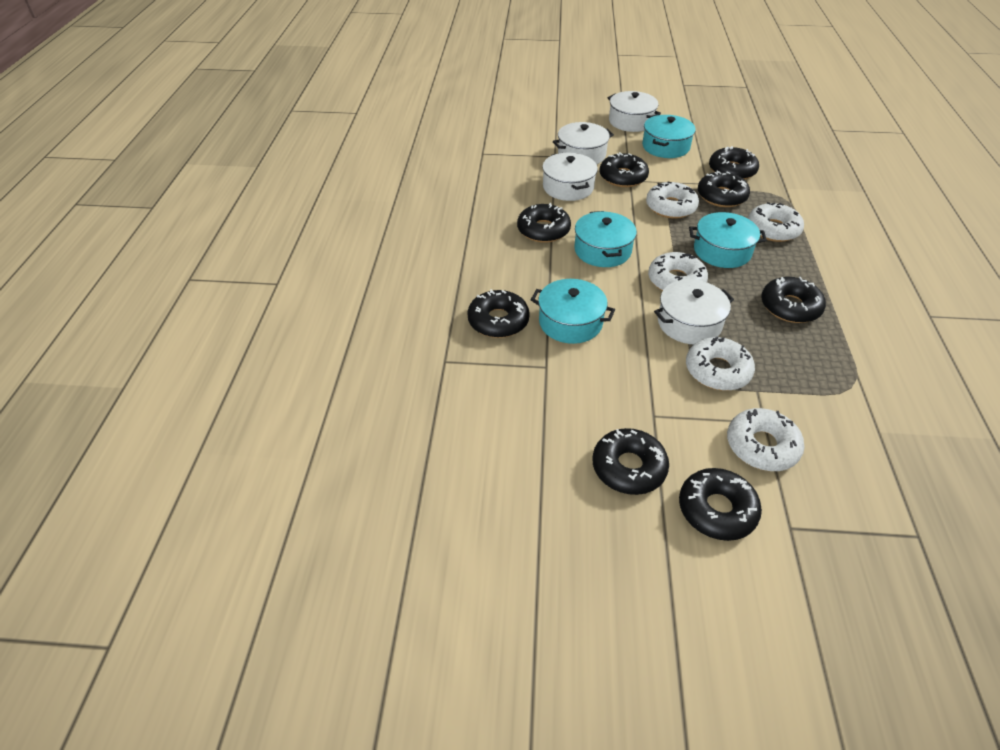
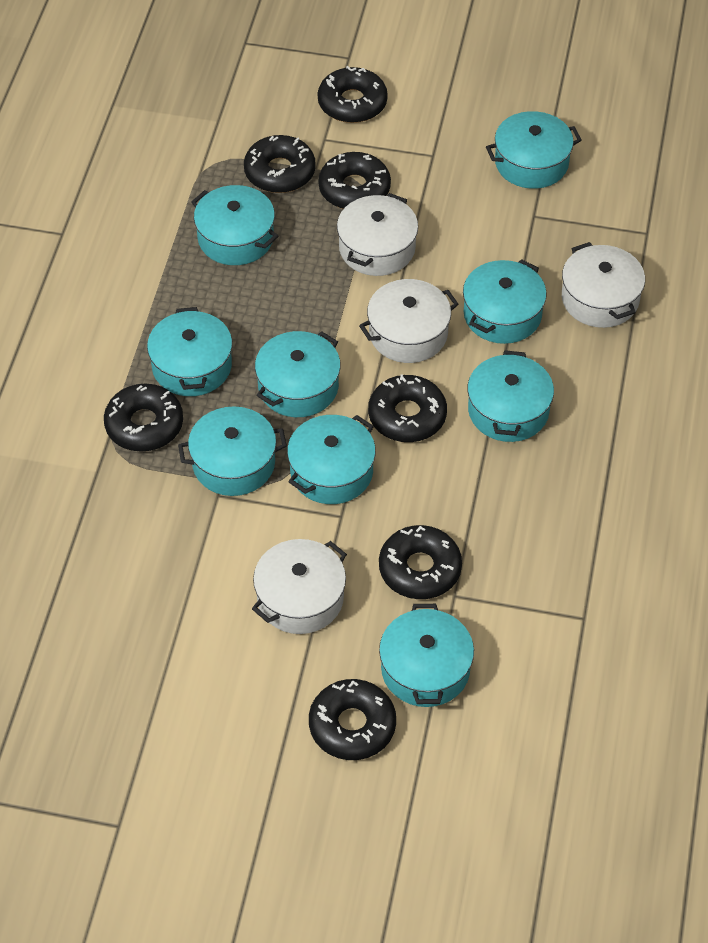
black donut: 8 -> 7
turquoise pot: 4 -> 9
white donut: 5 -> 0

